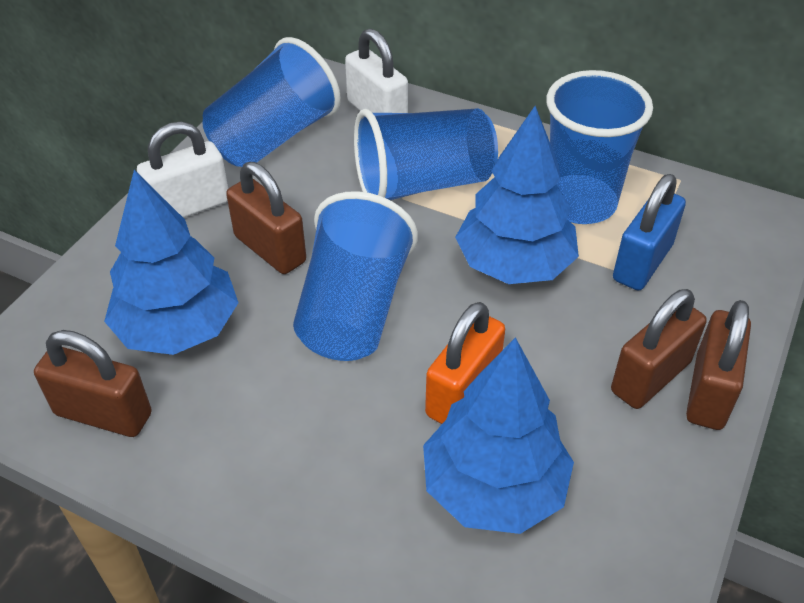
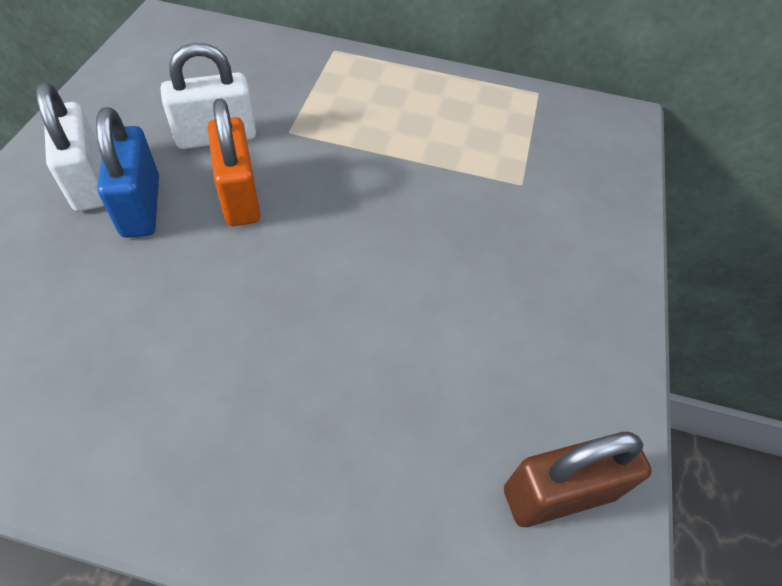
blue cup: 4 -> 0
blue tree: 3 -> 0
brown padlock: 4 -> 1

